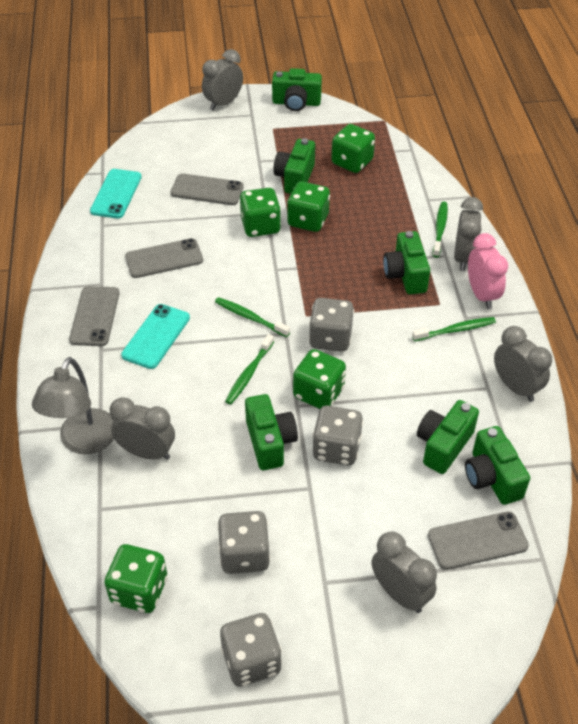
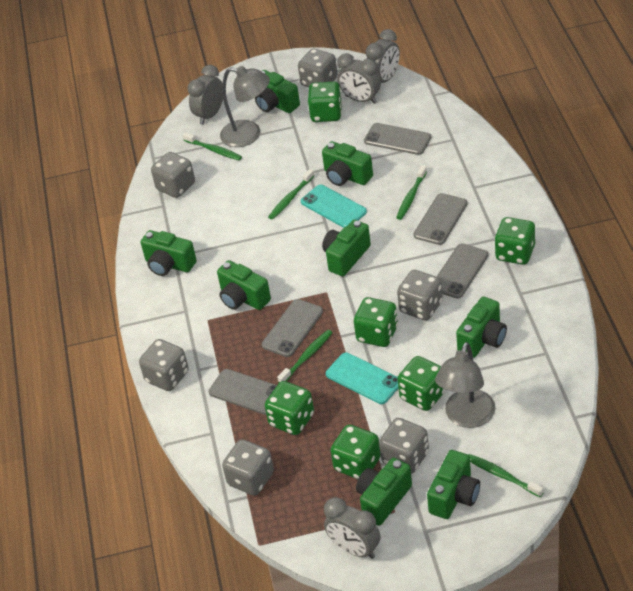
green camera: 6 -> 8
green dice: 5 -> 6
green toothbrush: 4 -> 5
grey clock: 5 -> 4
grey dice: 4 -> 6
grey lamp: 1 -> 2
grey phone: 4 -> 5
pink clock: 1 -> 0

